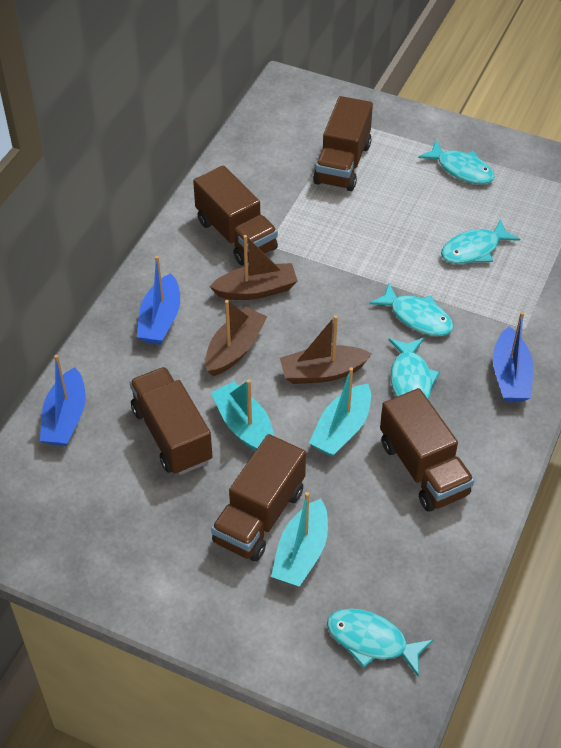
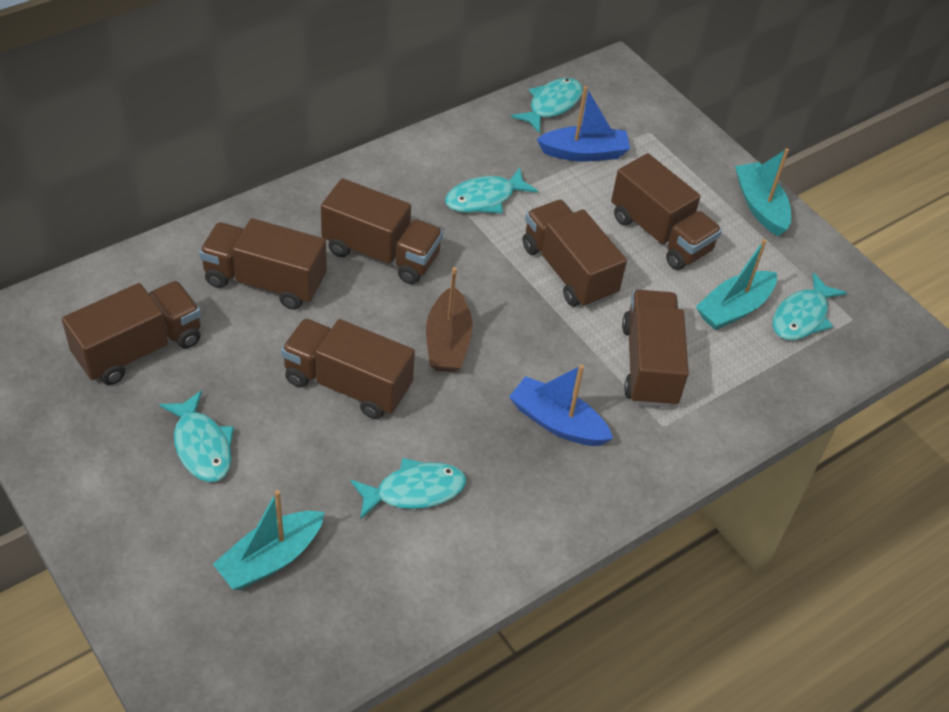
blue boat: 3 -> 2
brown boat: 3 -> 1
brown truck: 5 -> 7

